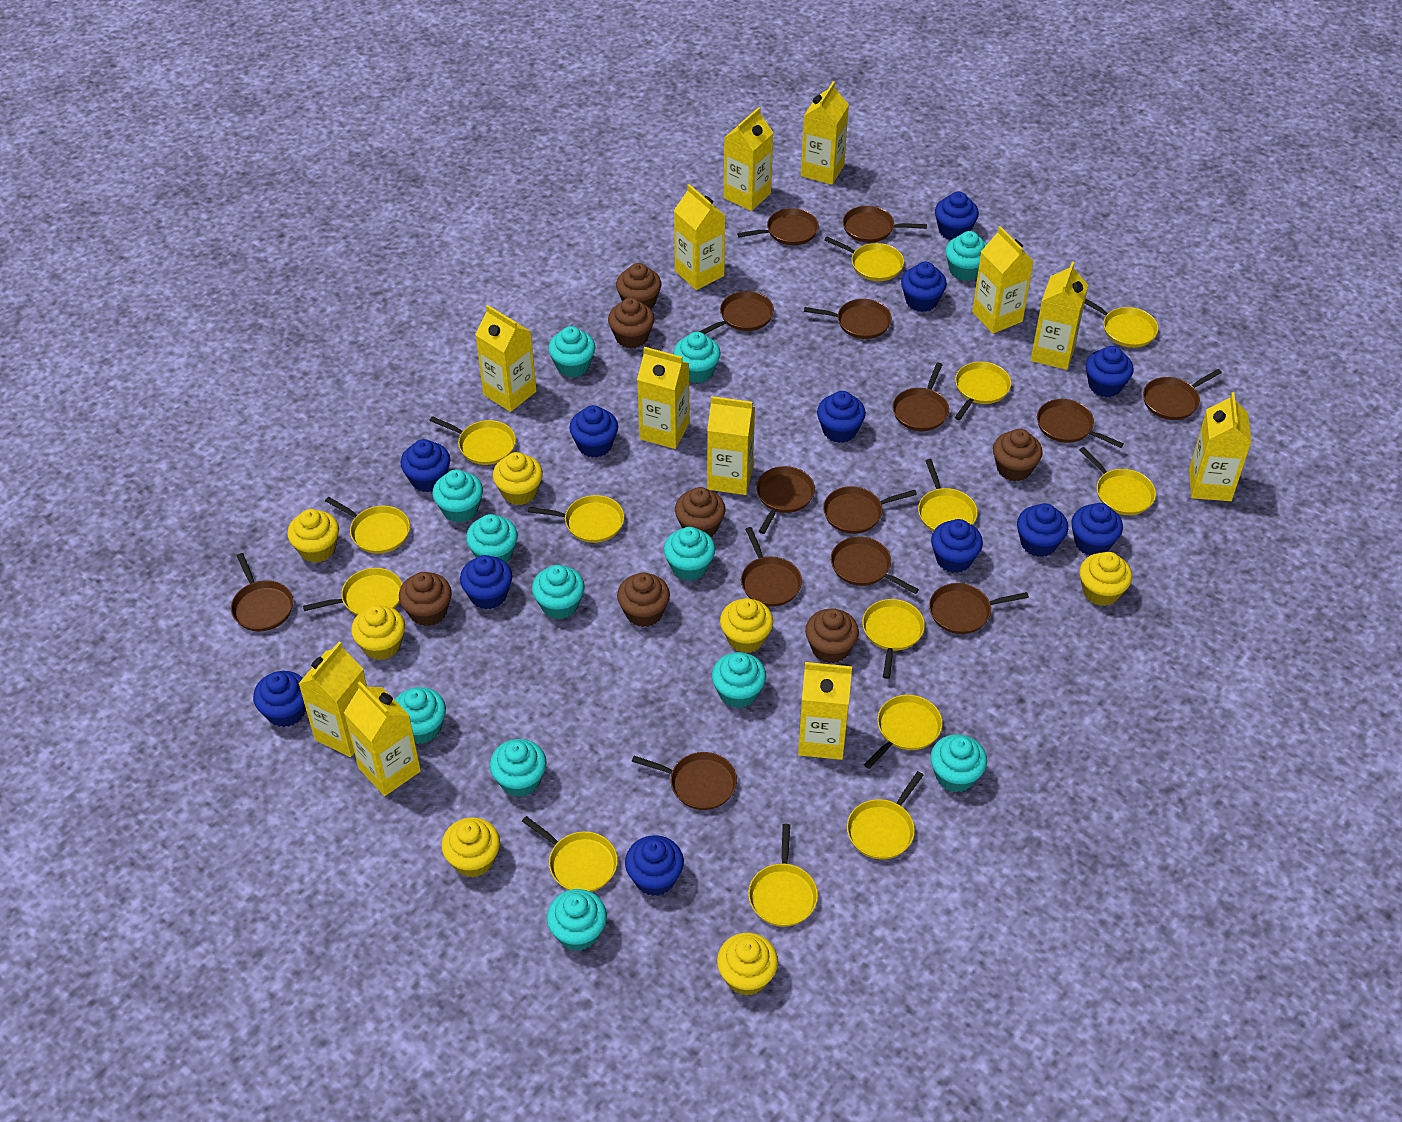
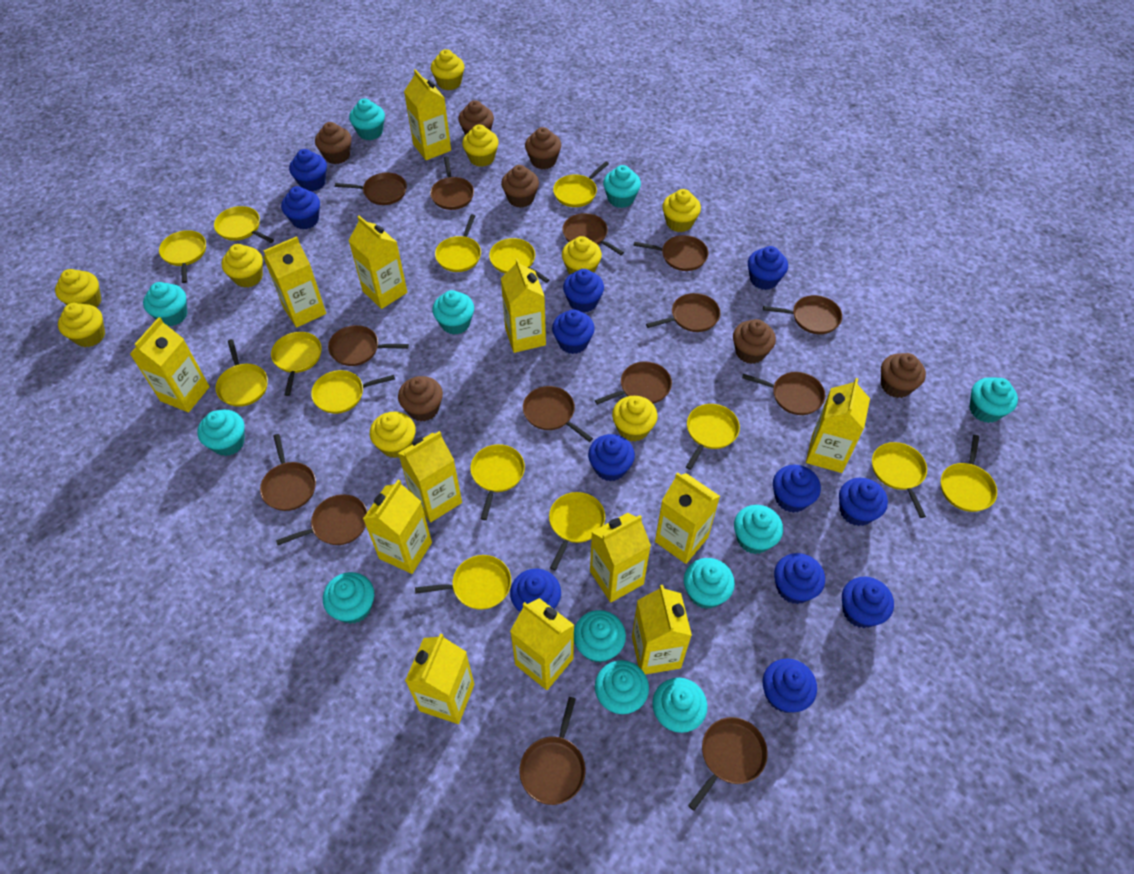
yellow carton: 12 -> 13
yellow cupcake: 7 -> 9

